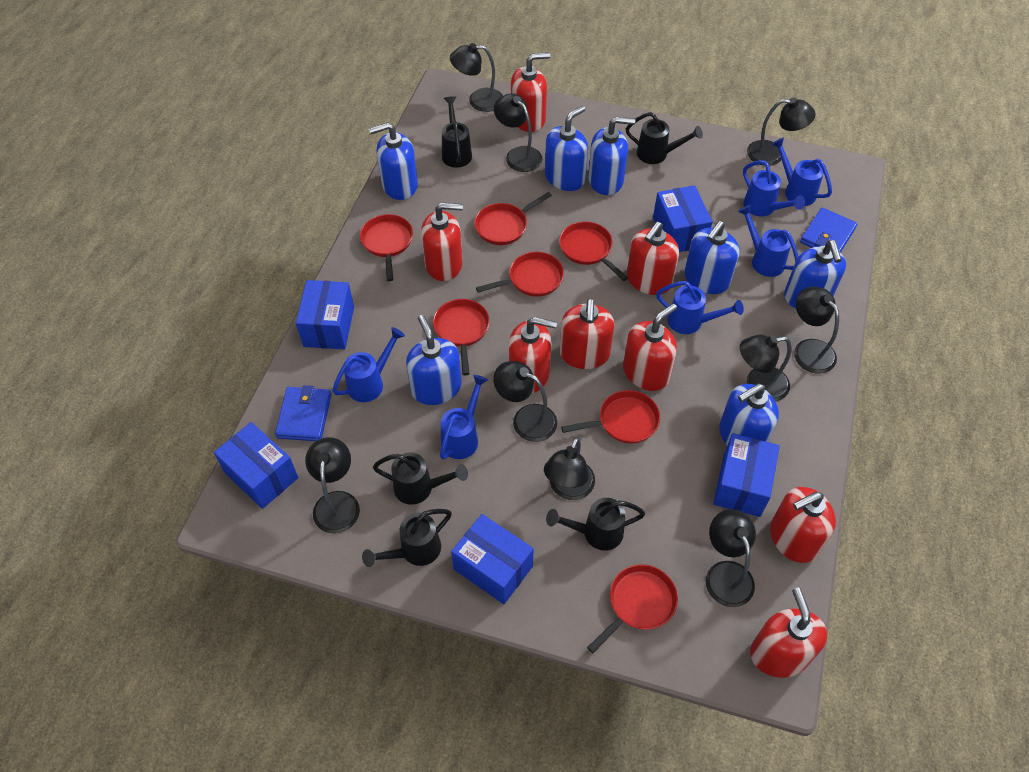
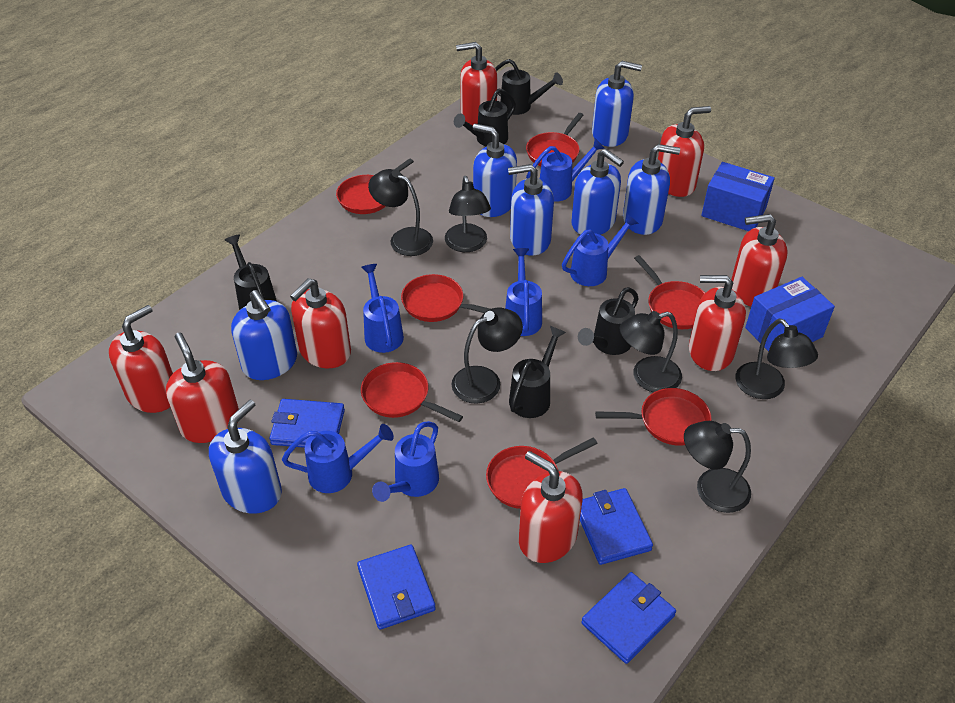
black lamp: 9 -> 6
blue box: 5 -> 2
blue wallet: 2 -> 4

